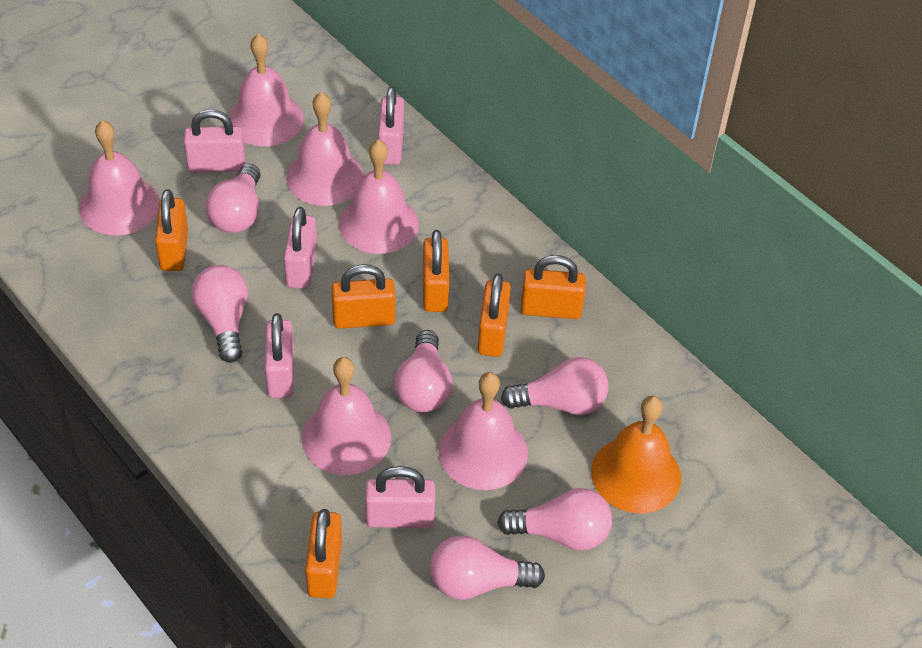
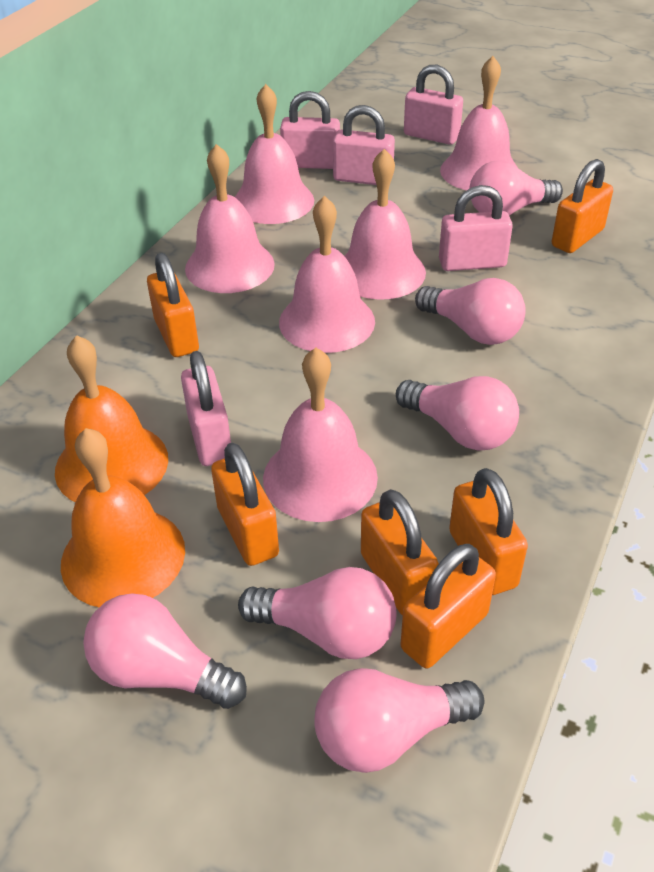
orange bell: 1 -> 2

